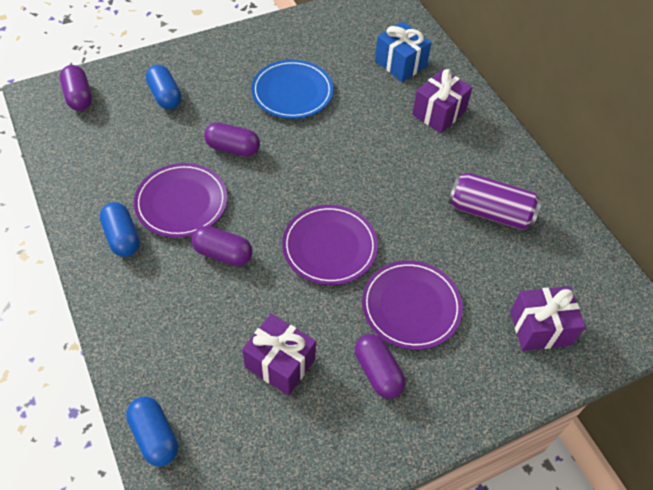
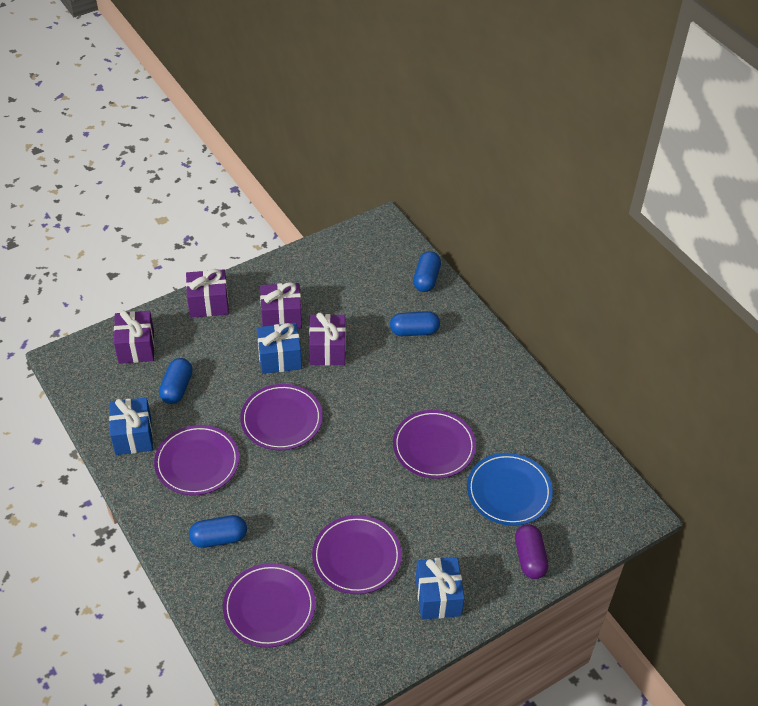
blue capsule: 3 -> 4
blue gift: 1 -> 3
purple can: 1 -> 0
purple capsule: 4 -> 1
purple gift: 3 -> 4
purple plate: 3 -> 5

